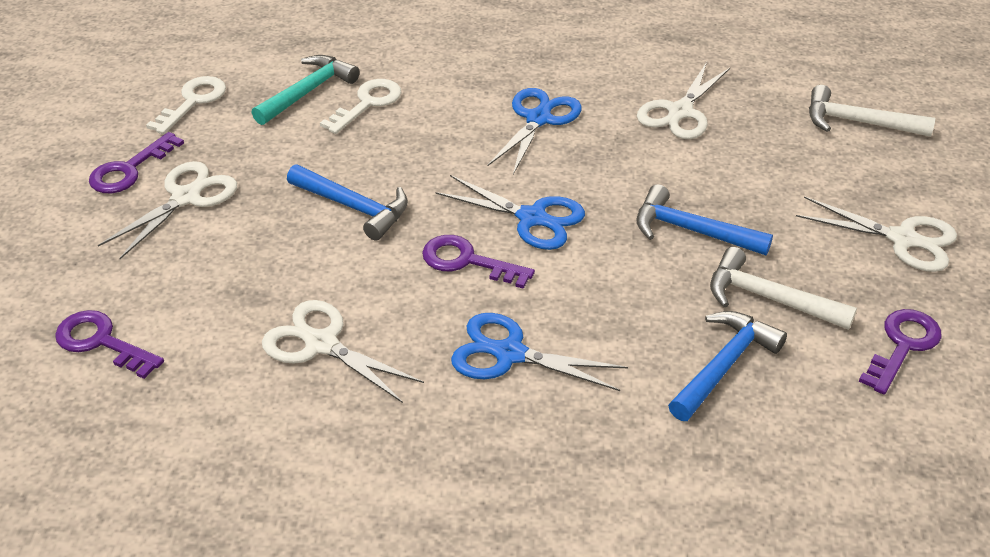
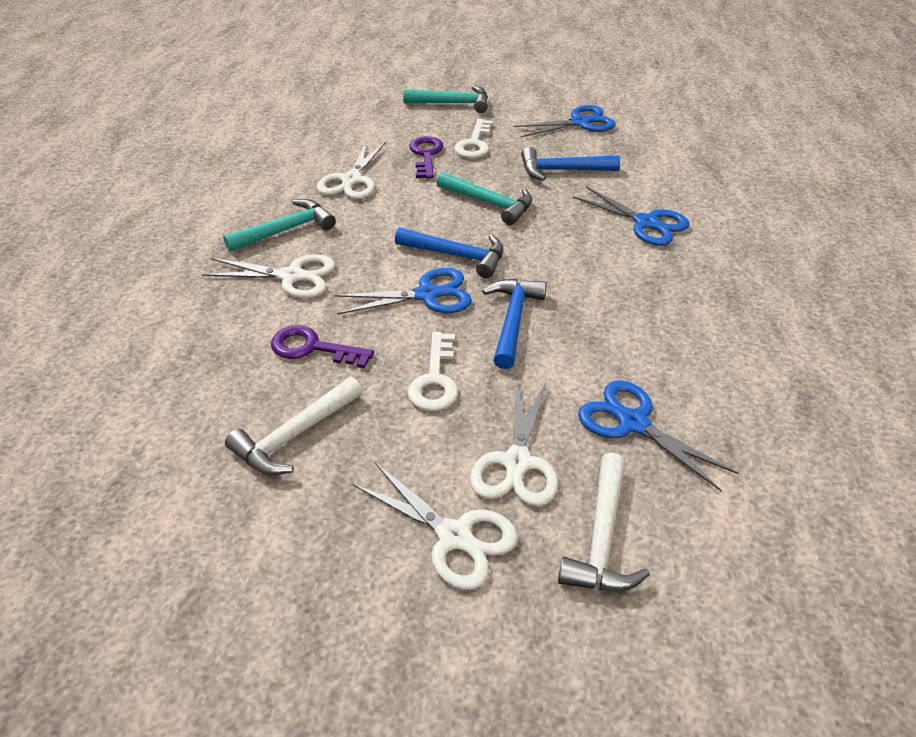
blue scissors: 3 -> 4
purple key: 4 -> 2
turquoise hammer: 1 -> 3

